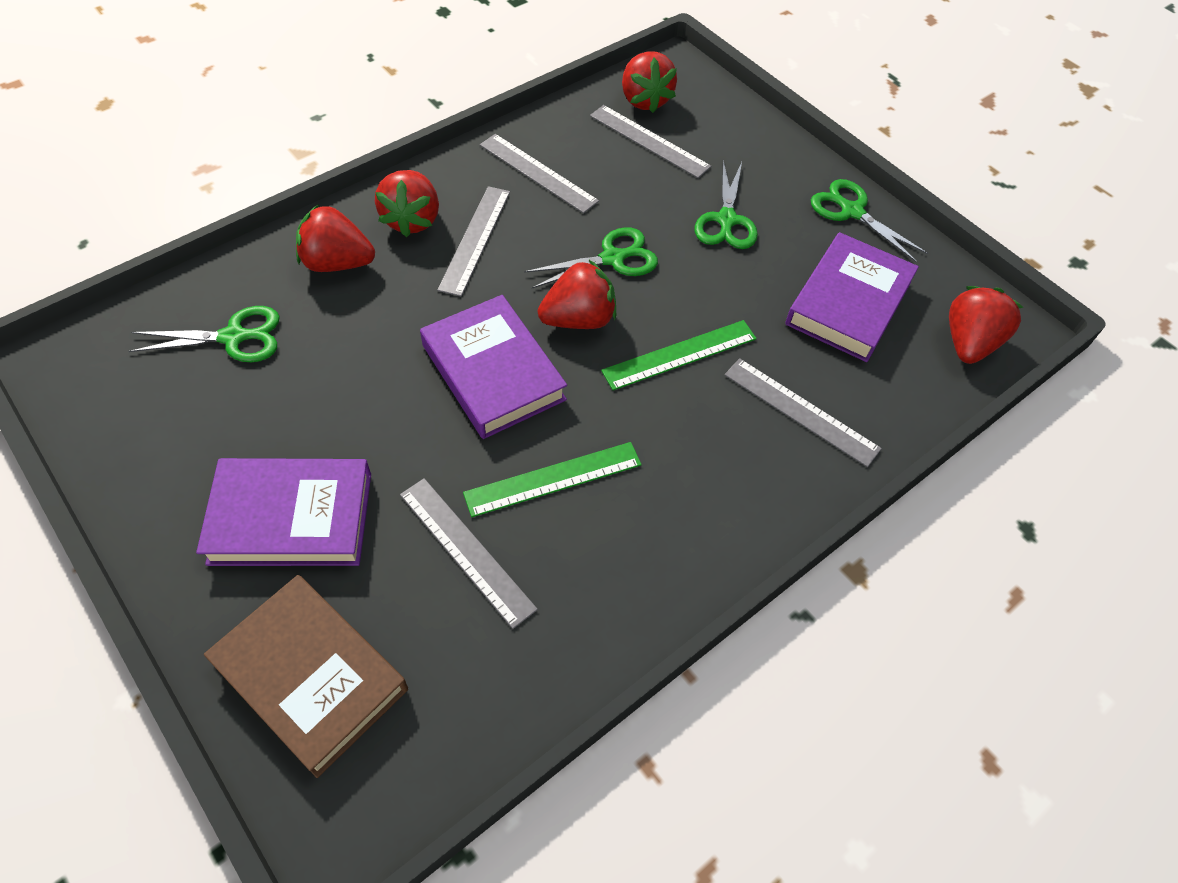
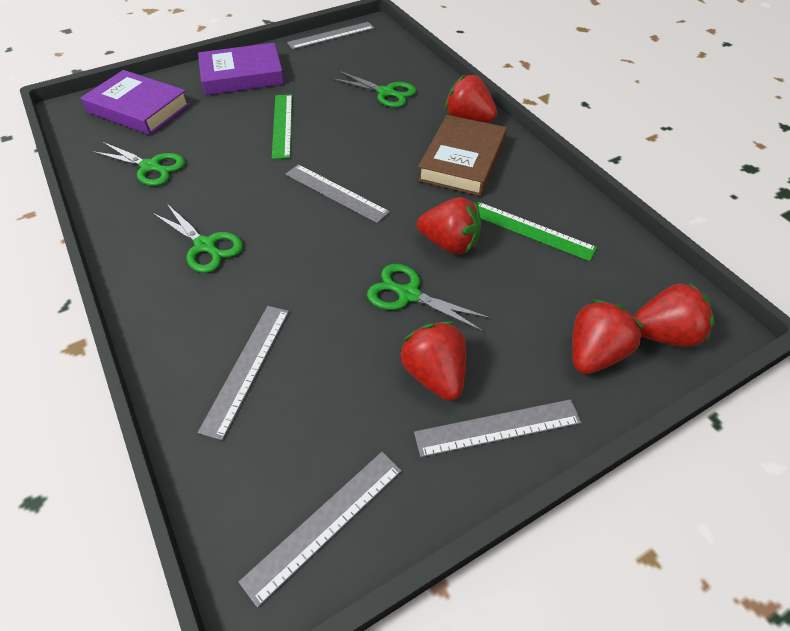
purple book: 3 -> 2

